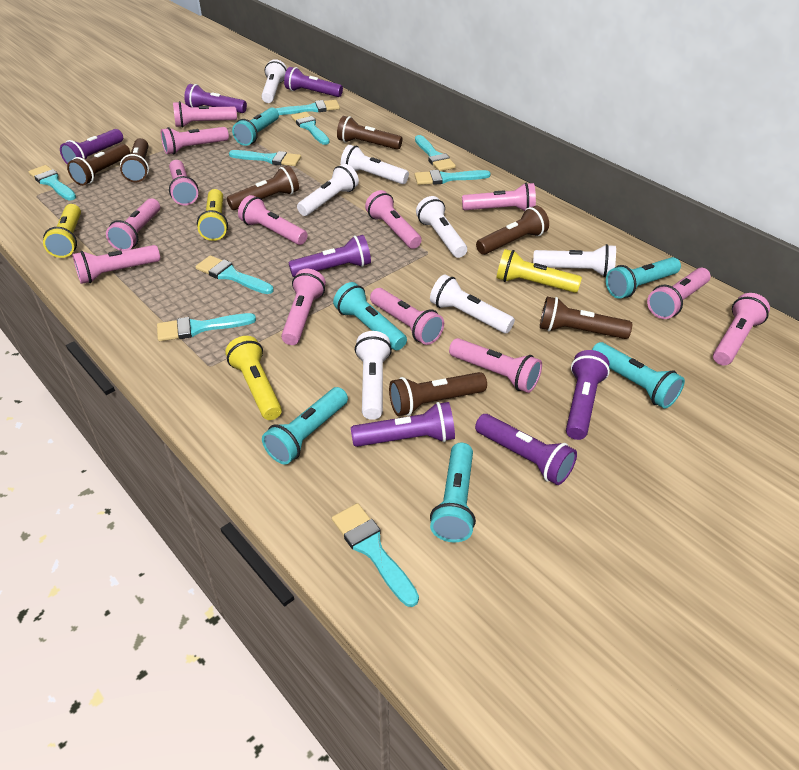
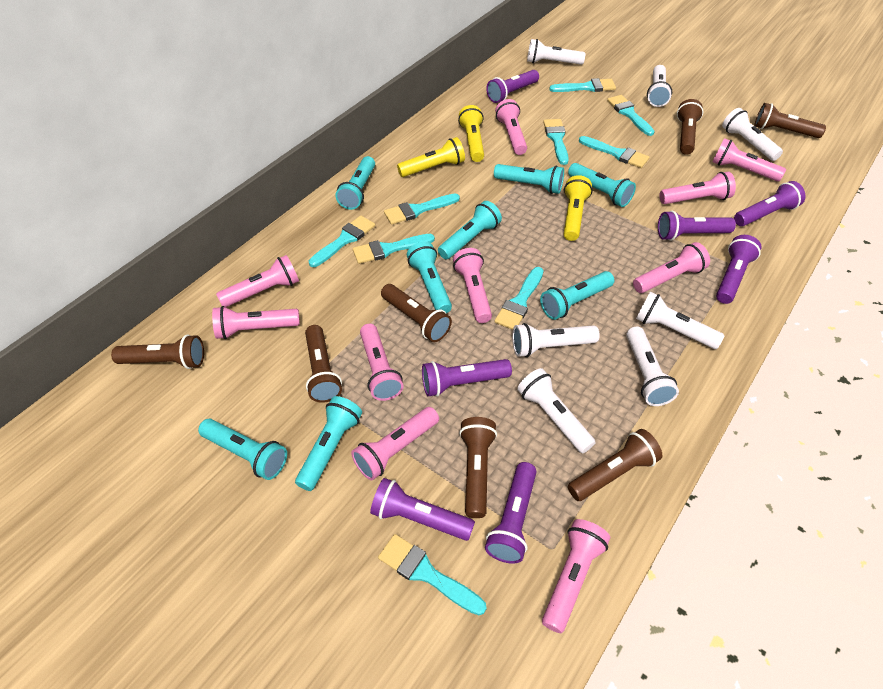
pink flashlight: 13 -> 10
turquoise flashlight: 6 -> 8
yellow flashlight: 4 -> 3

